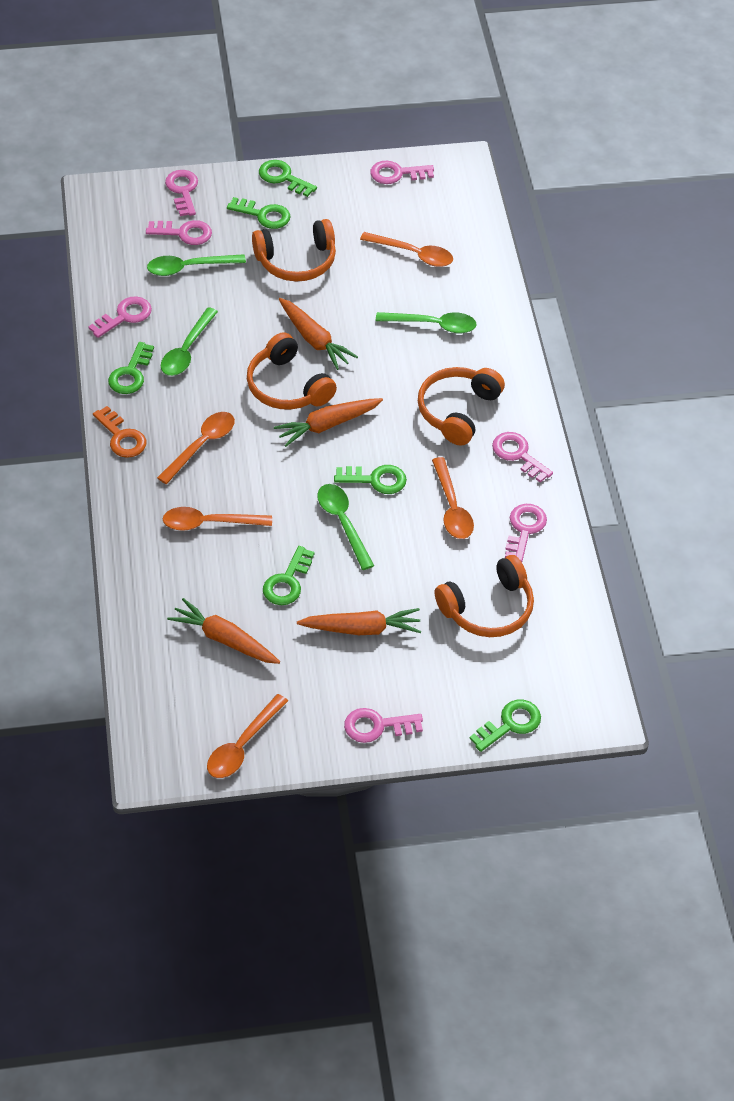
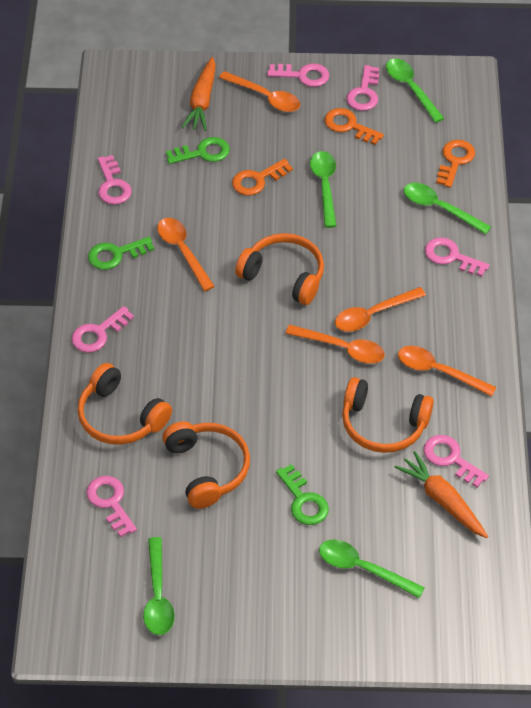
green key: 6 -> 3
green spoon: 4 -> 5
orange carrot: 4 -> 2
orange key: 1 -> 3

